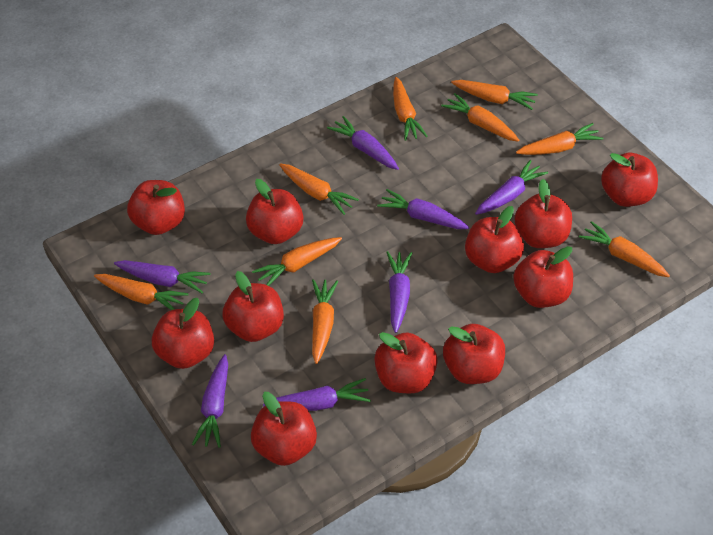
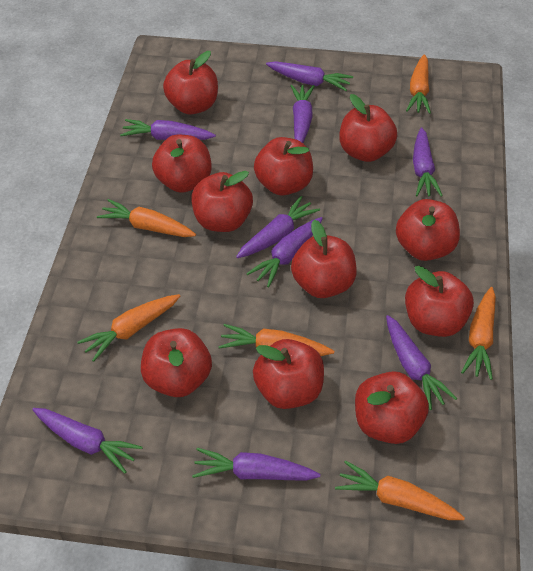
orange carrot: 9 -> 6
purple carrot: 7 -> 9

